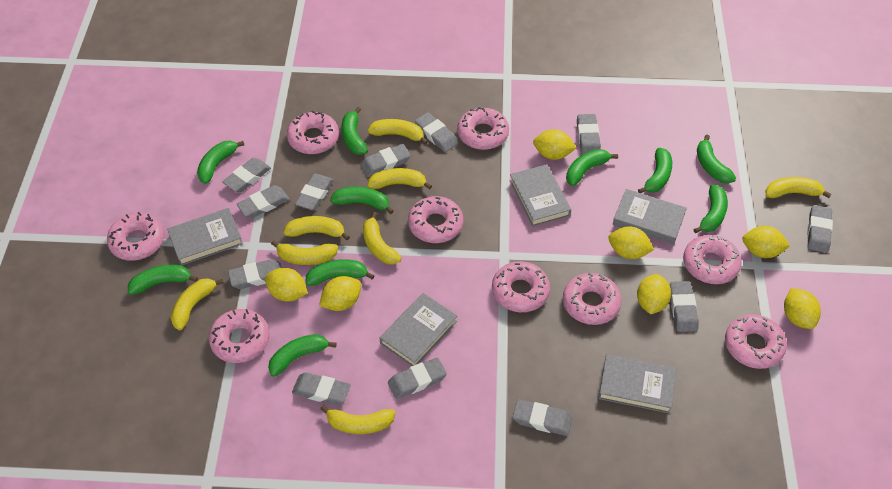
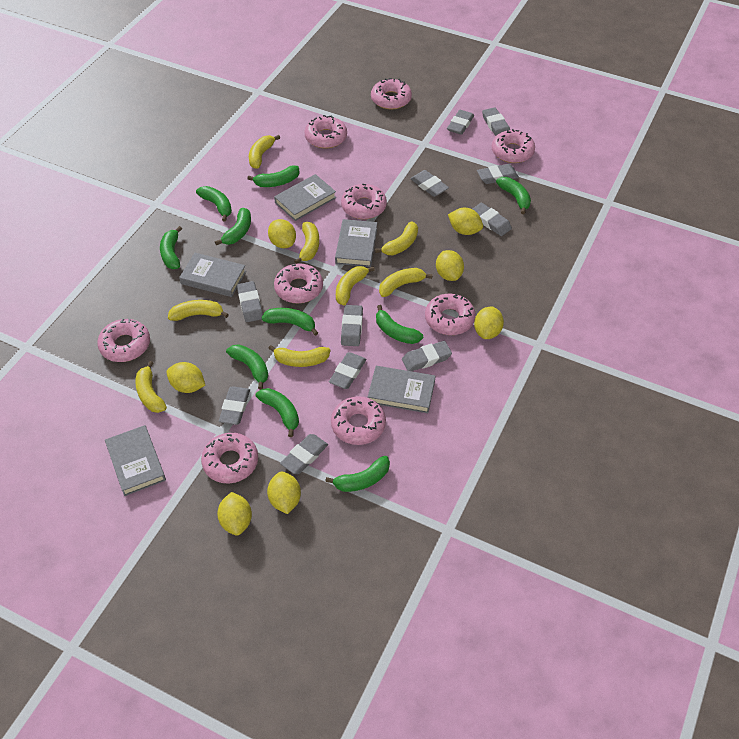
grey eraser: 12 -> 11

